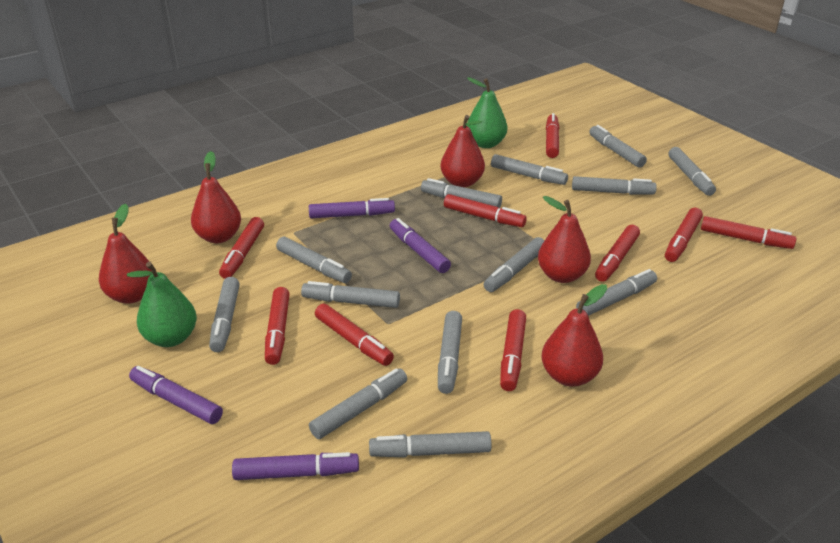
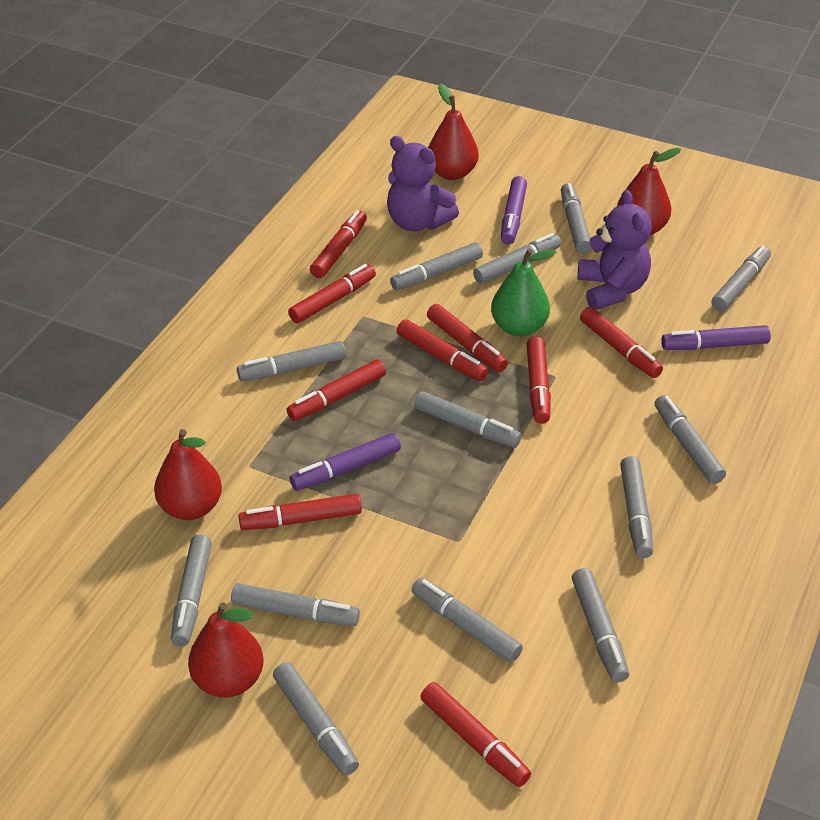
green pear: 2 -> 1
purple marker: 4 -> 3
purple teddy bear: 0 -> 2
red pear: 5 -> 4

